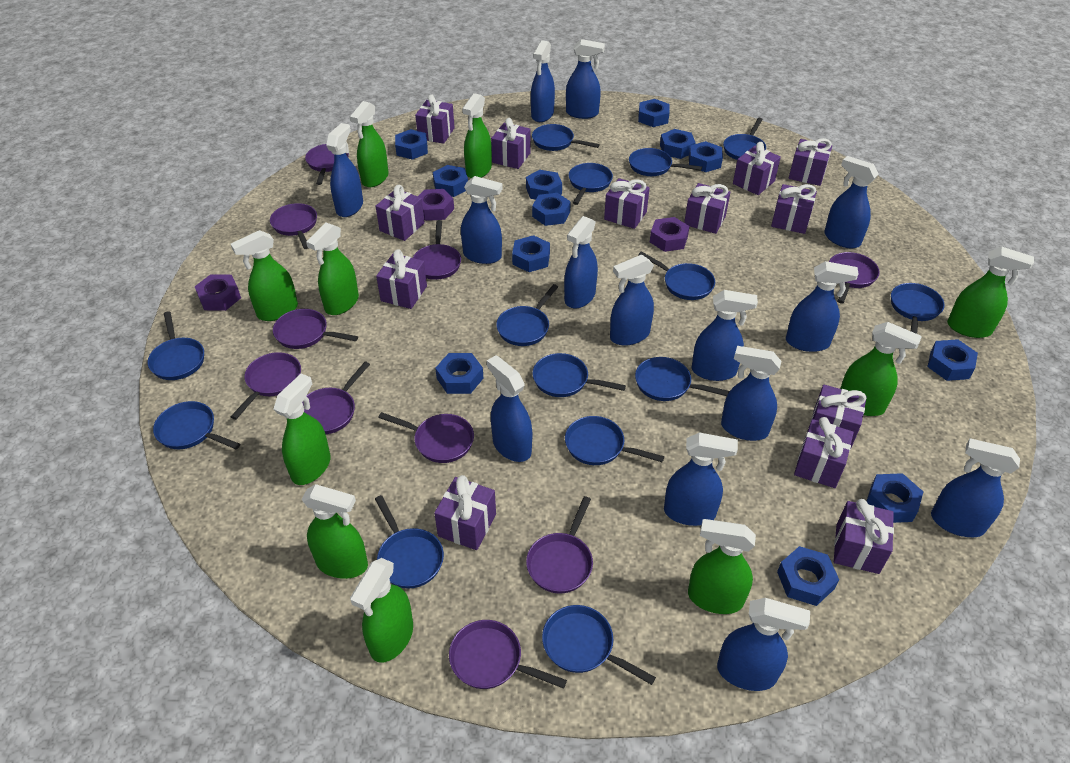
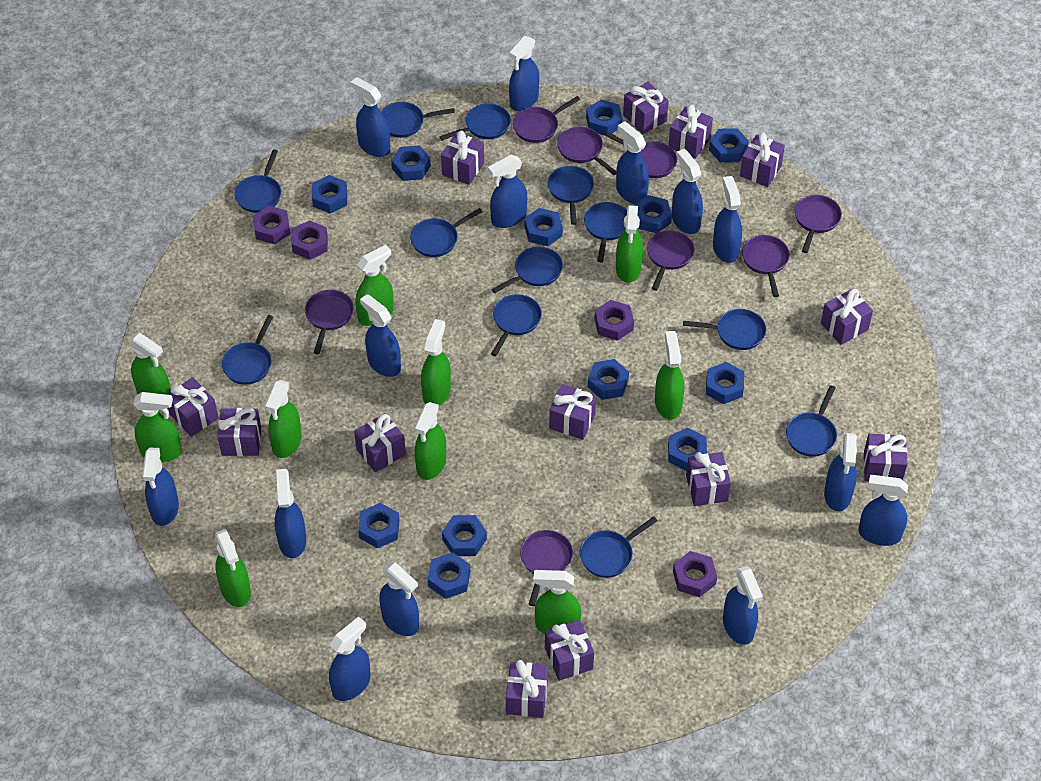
blue pan: 14 -> 12
purple nut: 3 -> 4
purple pan: 10 -> 8

